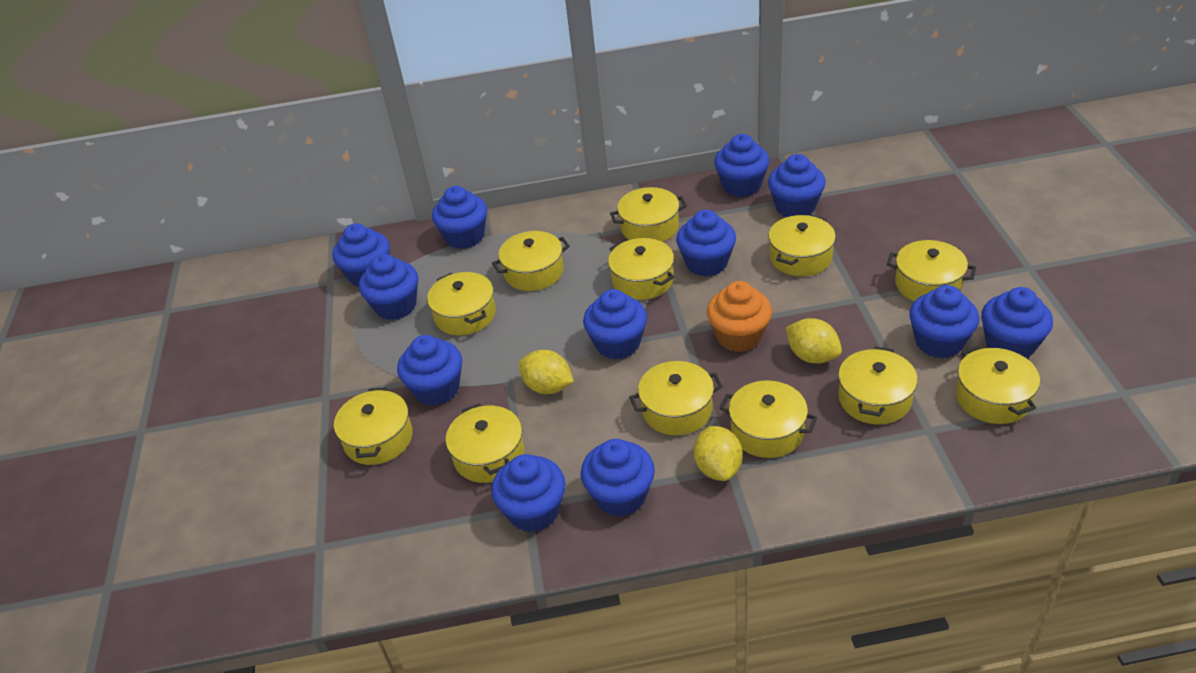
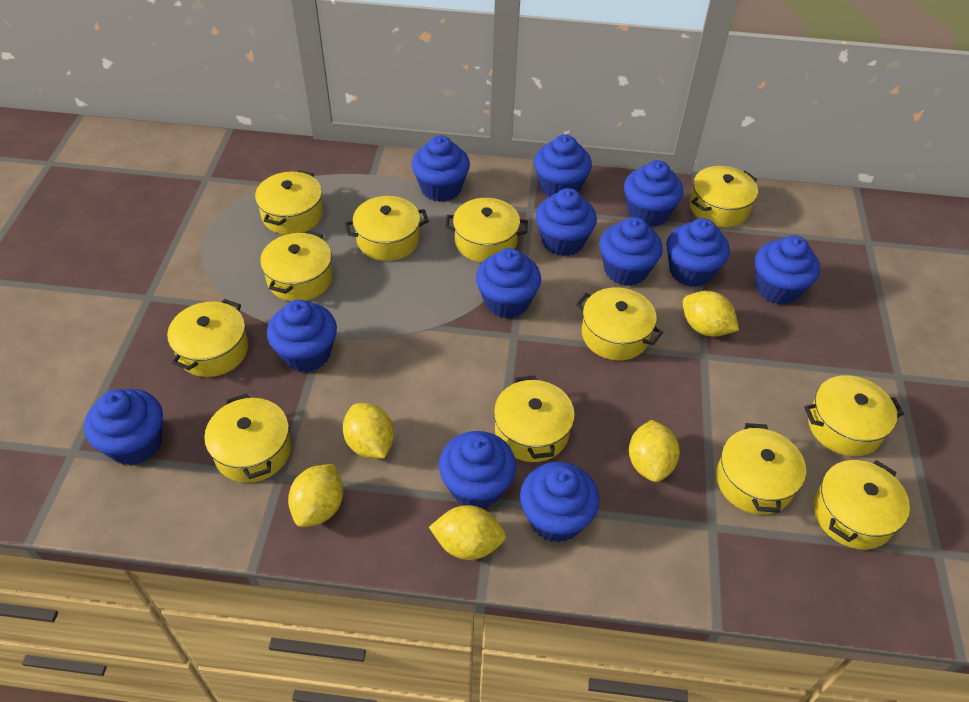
orange cupcake: 1 -> 0
yellow lemon: 3 -> 5

